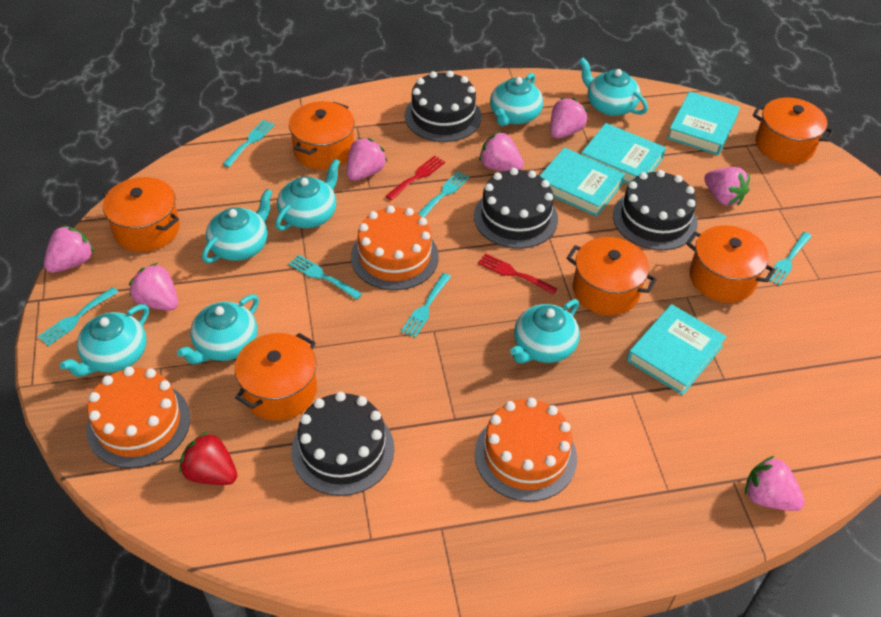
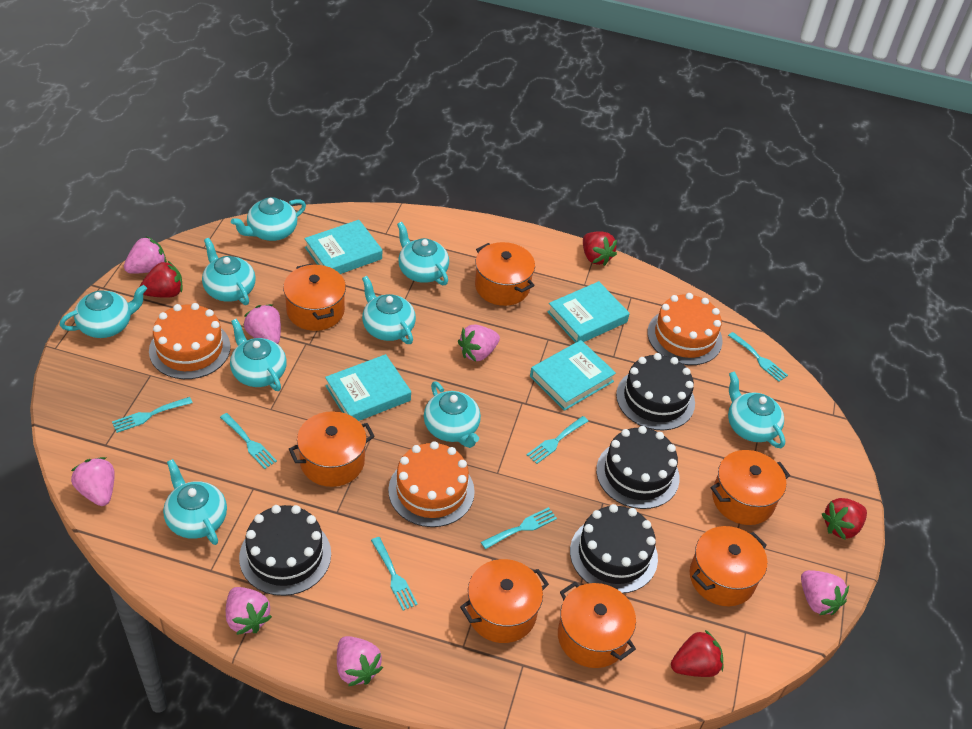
orange pot: 6 -> 7
red fork: 2 -> 0
red strawberry: 1 -> 4
turquoise teapot: 7 -> 9

